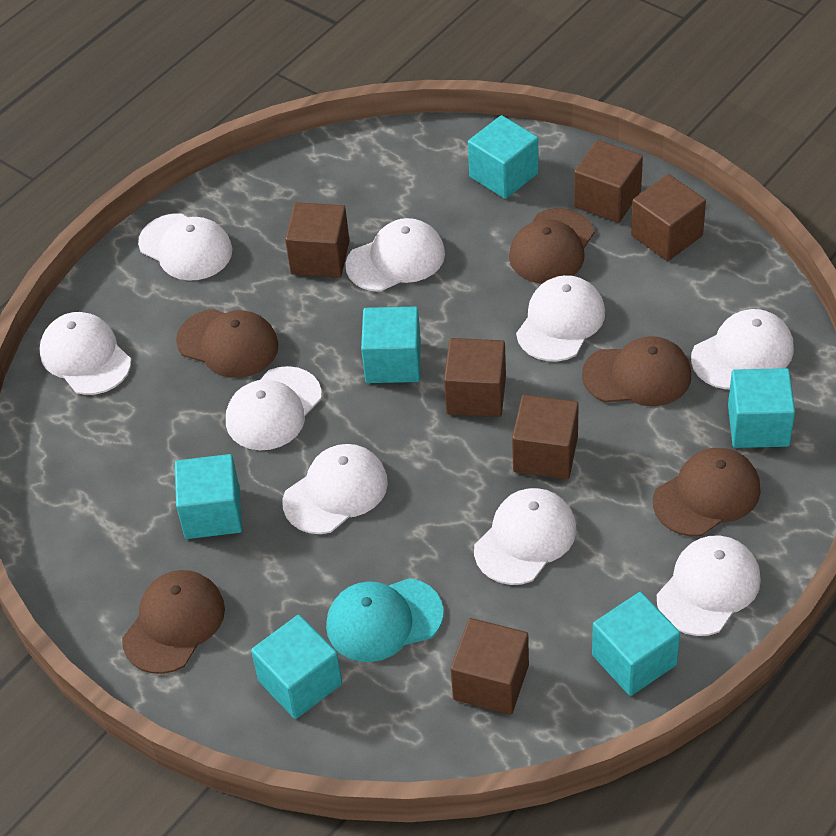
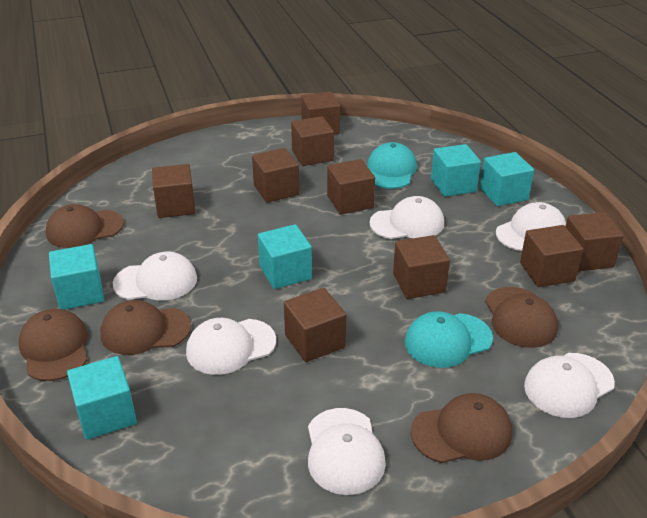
brown cube: 6 -> 9
turquoise cap: 1 -> 2
turquoise cube: 6 -> 5
white cap: 9 -> 6

